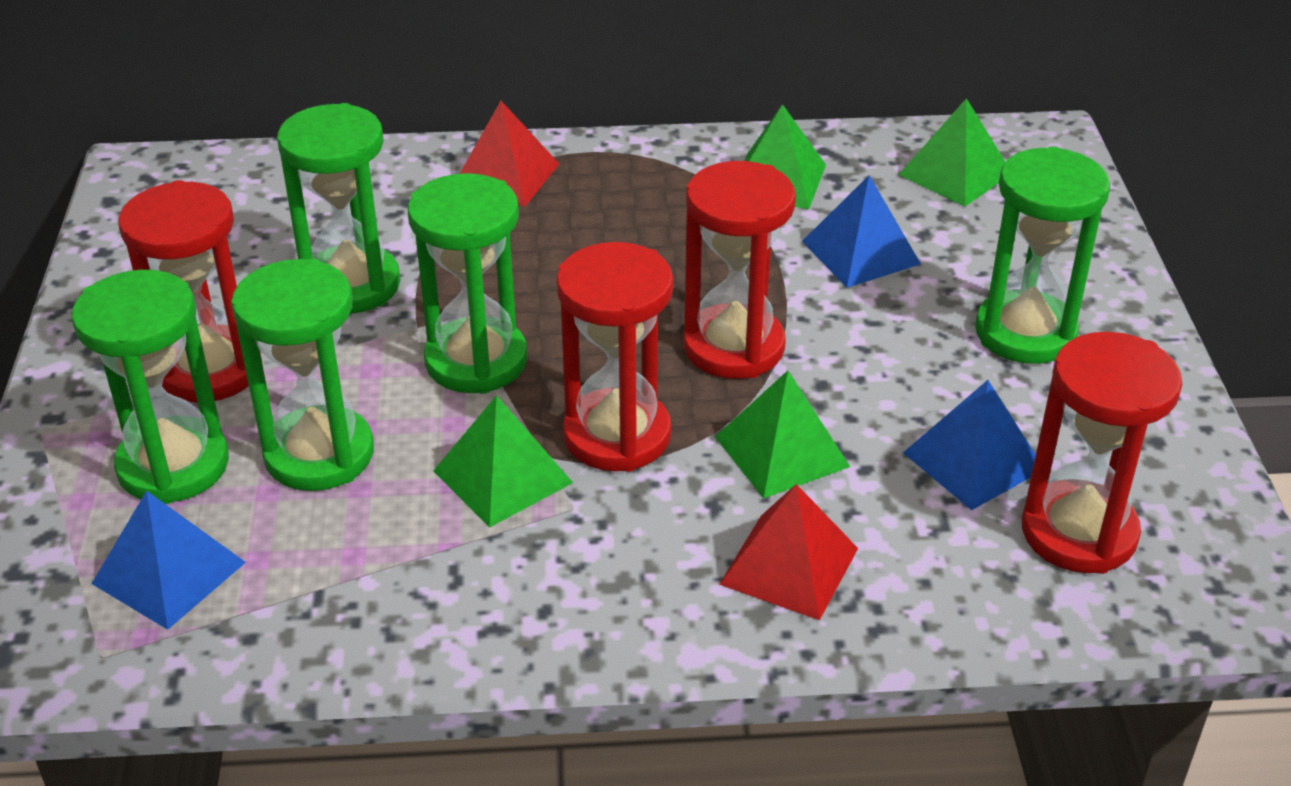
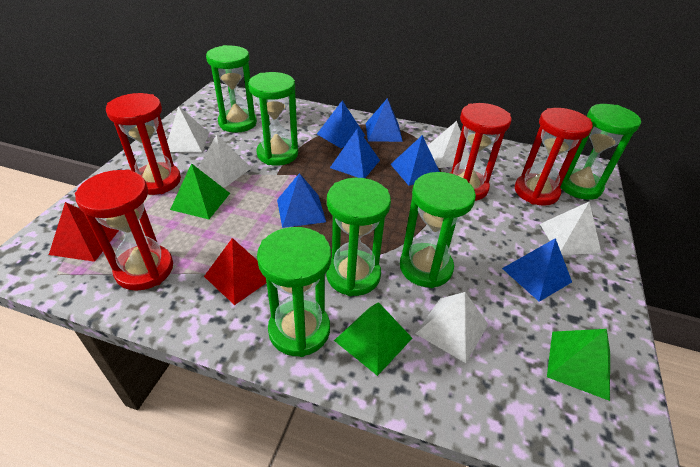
blue pyramid: 3 -> 6
green hourglass: 5 -> 6
green pyramid: 4 -> 3
white pyramid: 0 -> 5

